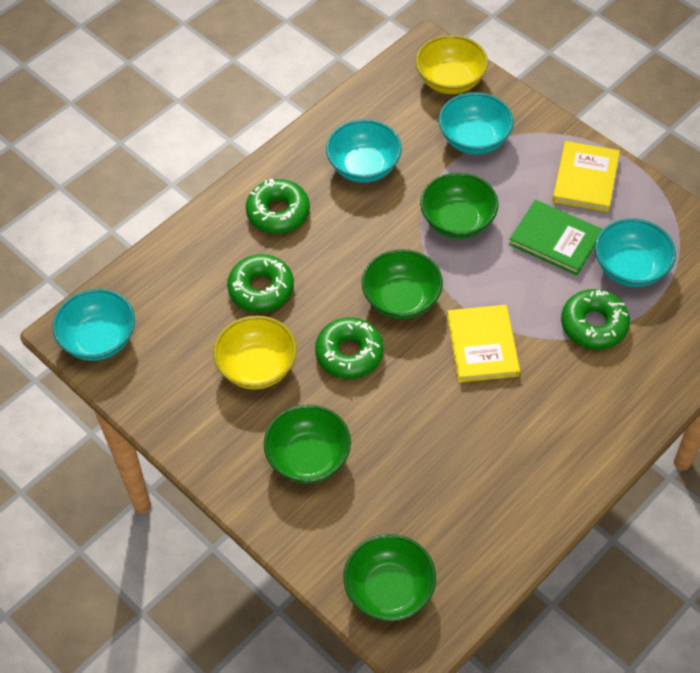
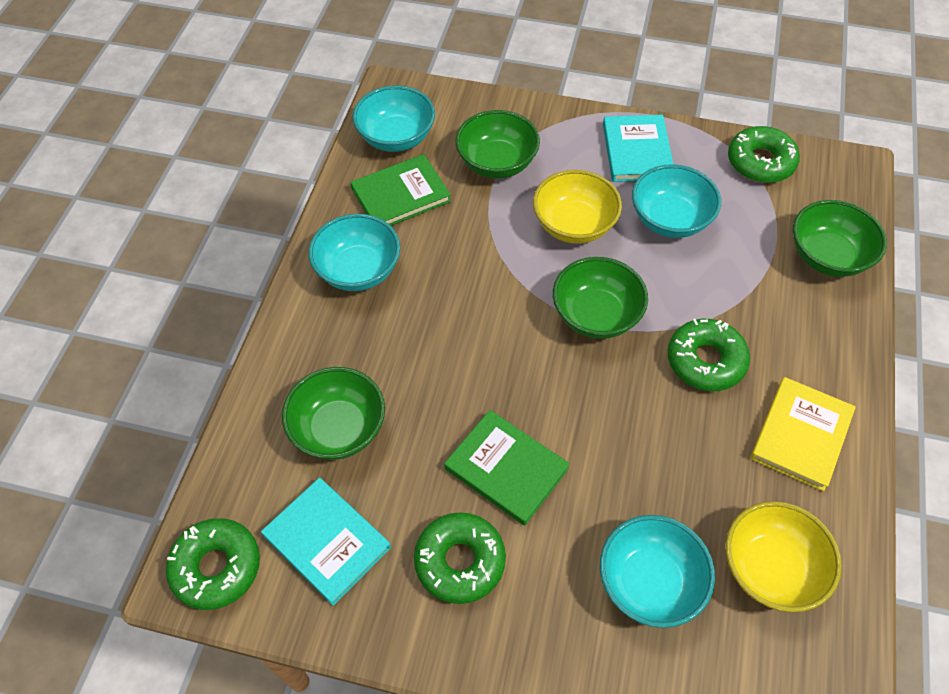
green book: 1 -> 2
turquoise book: 0 -> 2
yellow book: 2 -> 1

